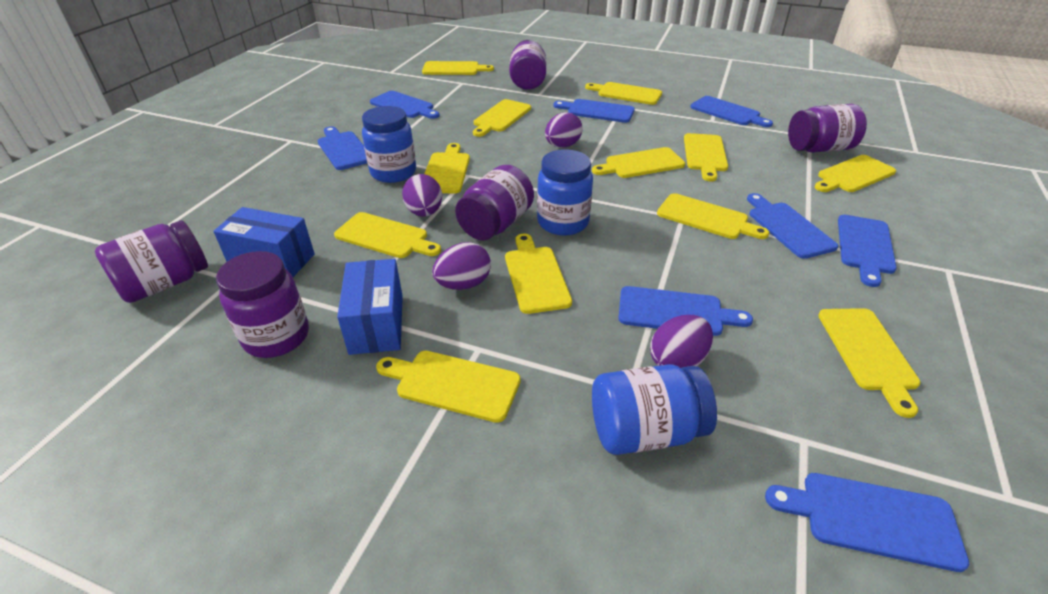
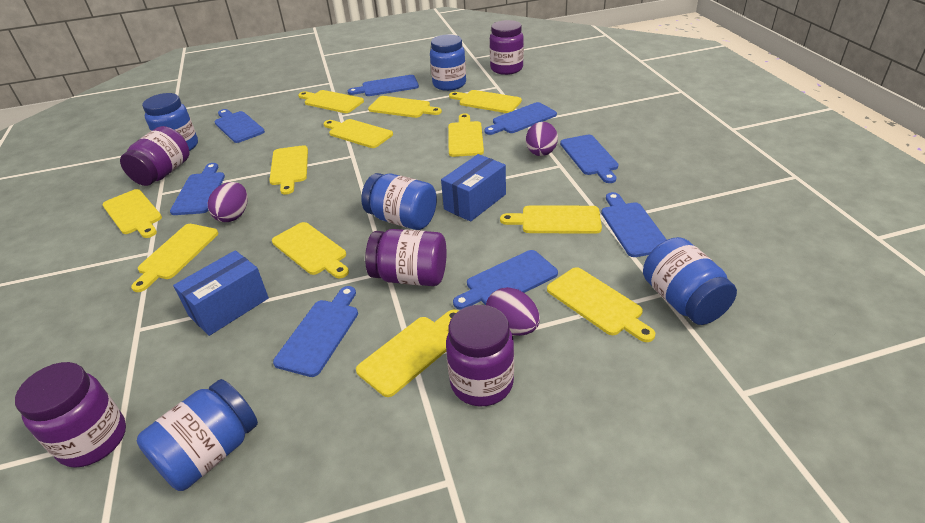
blue jar: 3 -> 5
purple egg: 4 -> 3

